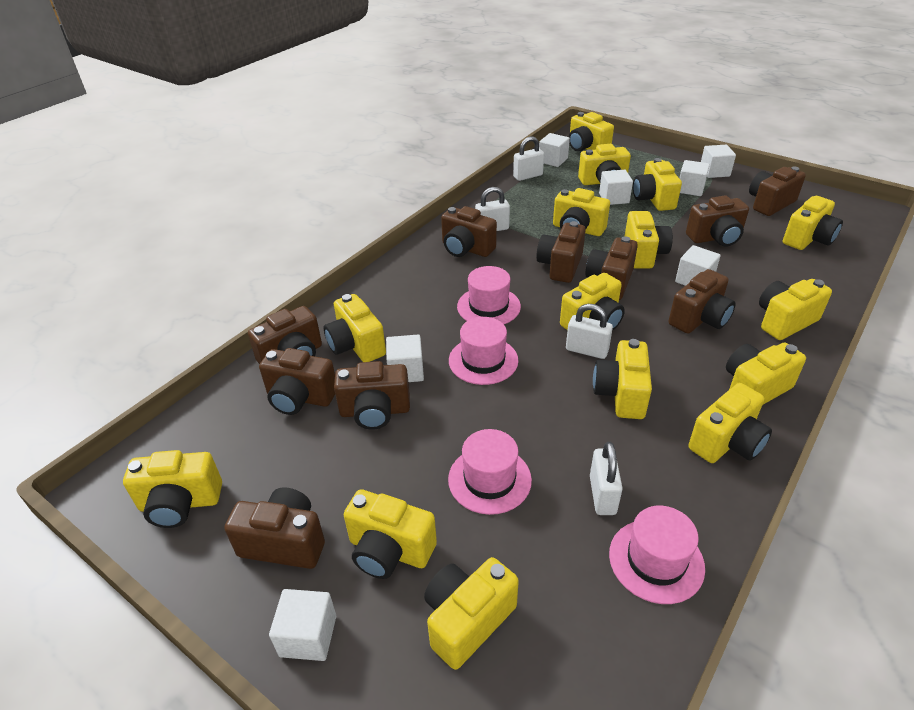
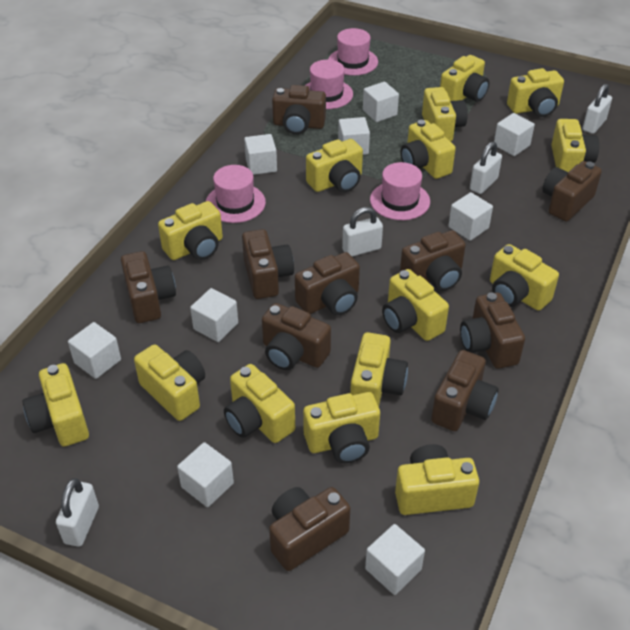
white cube: 7 -> 9

